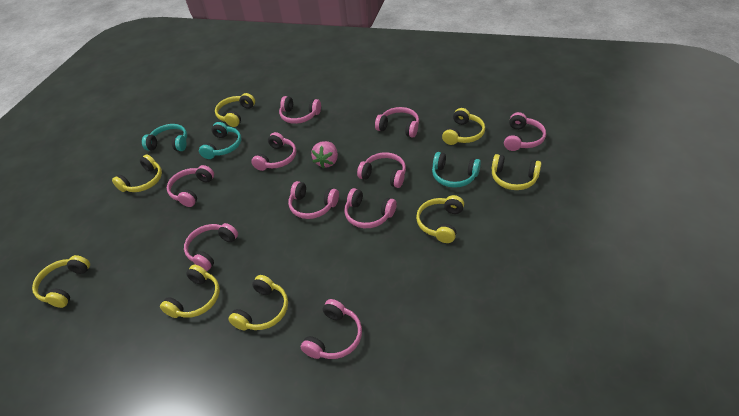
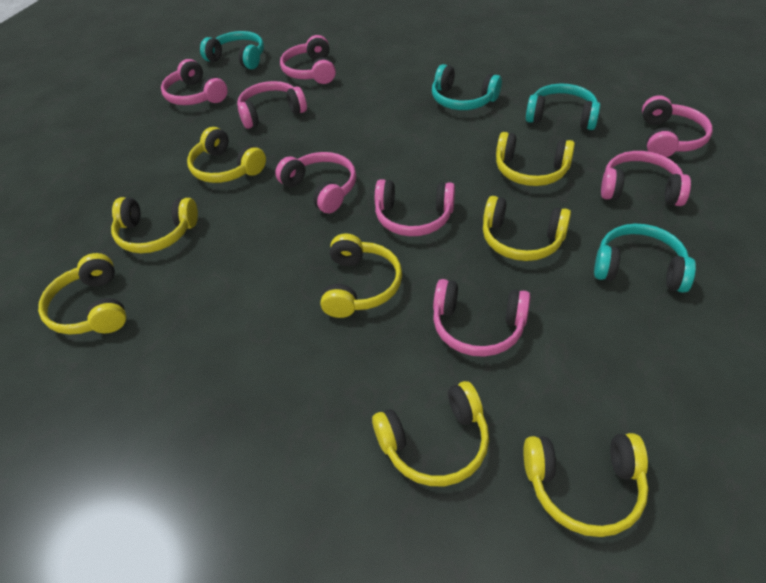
pink headphones: 10 -> 8
pink strawberry: 1 -> 0
turquoise headphones: 3 -> 4

